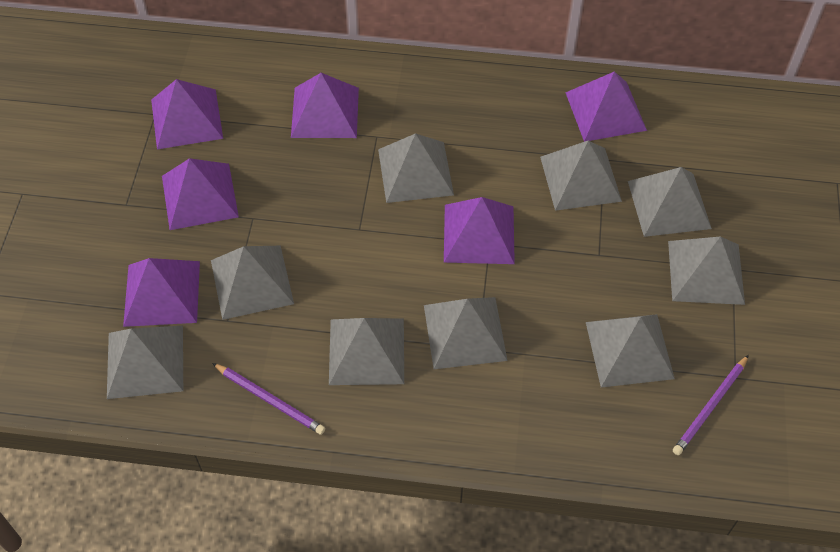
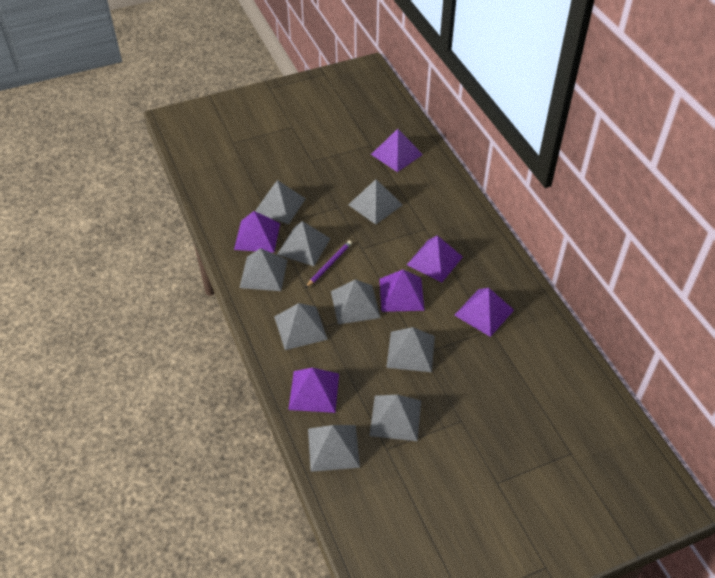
purple pencil: 2 -> 1

